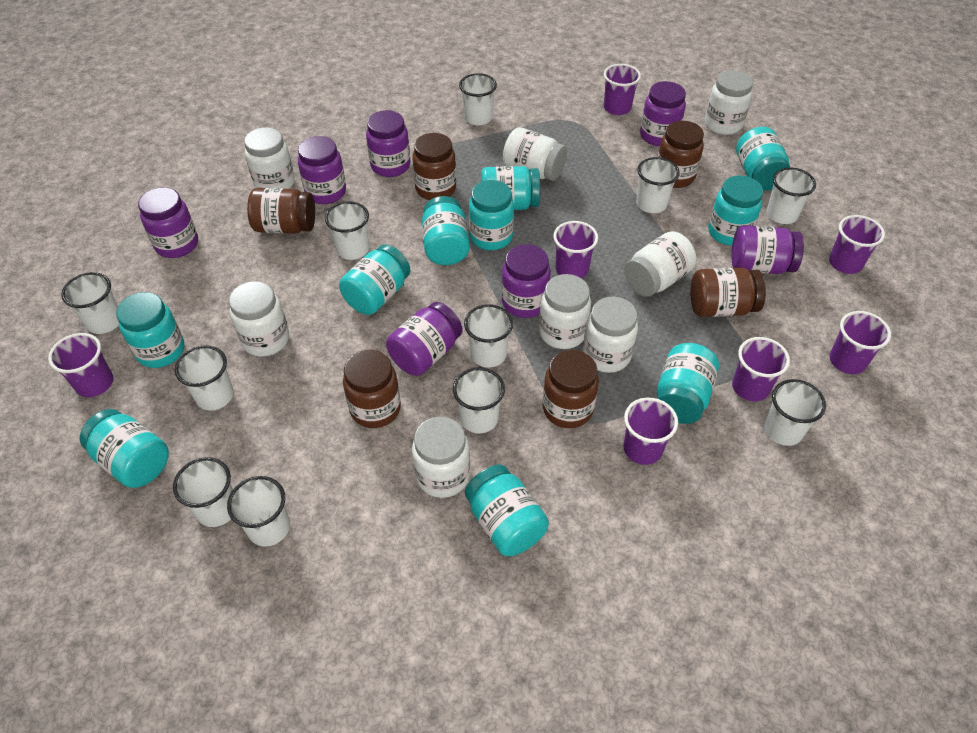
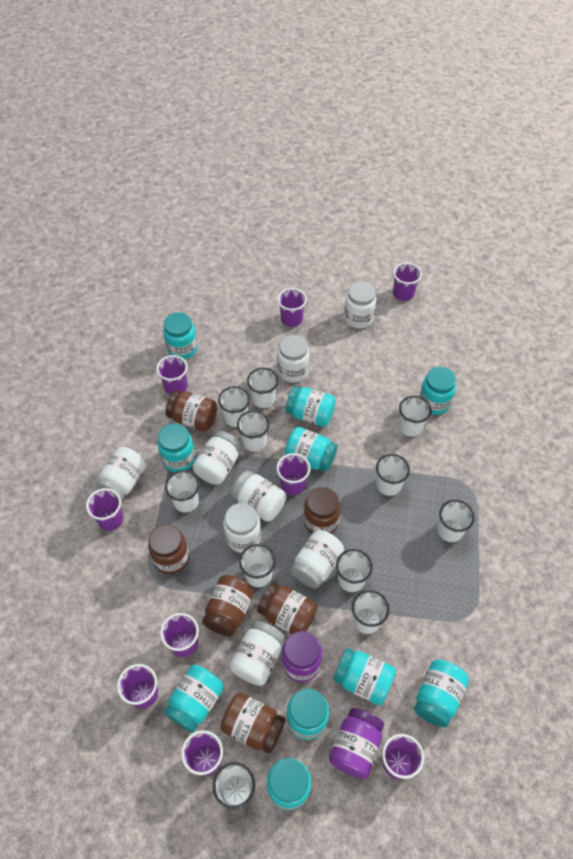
purple cup: 7 -> 9
purple jar: 7 -> 2

